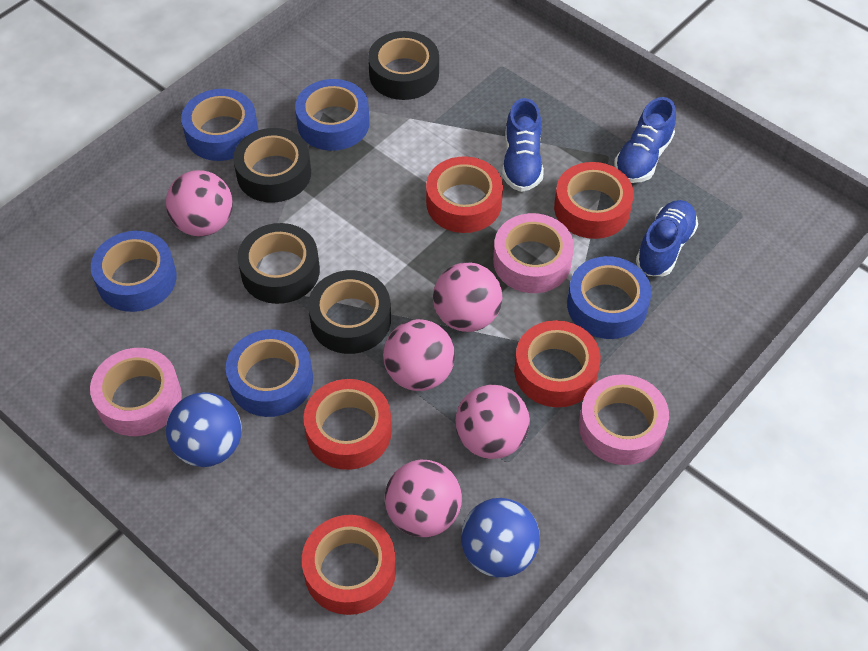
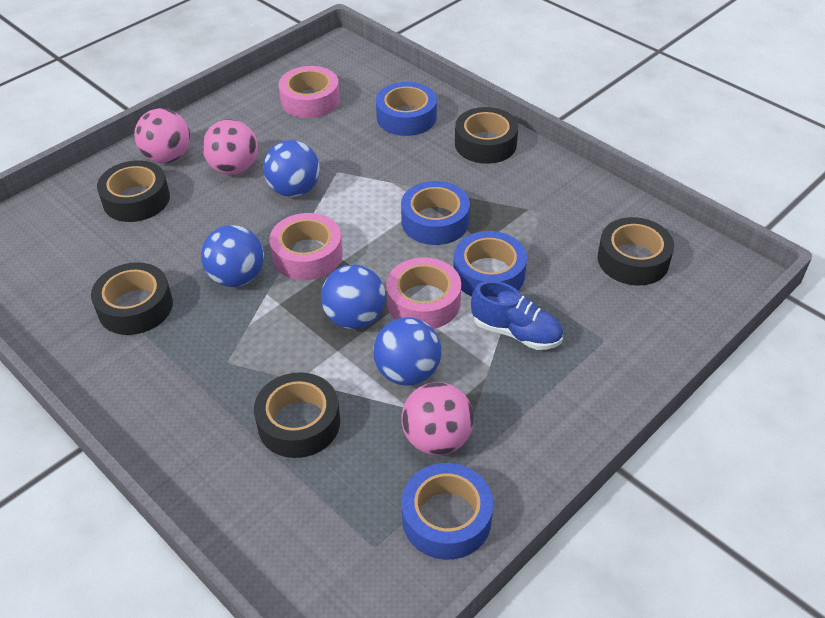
black tape: 4 -> 5
blue ball: 2 -> 4
blue shoe: 3 -> 1
blue tape: 5 -> 4
pink ball: 5 -> 3
red tape: 5 -> 0

